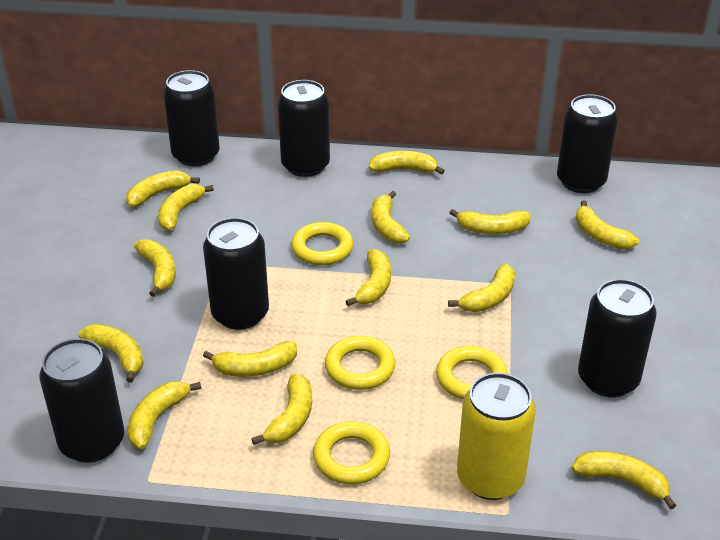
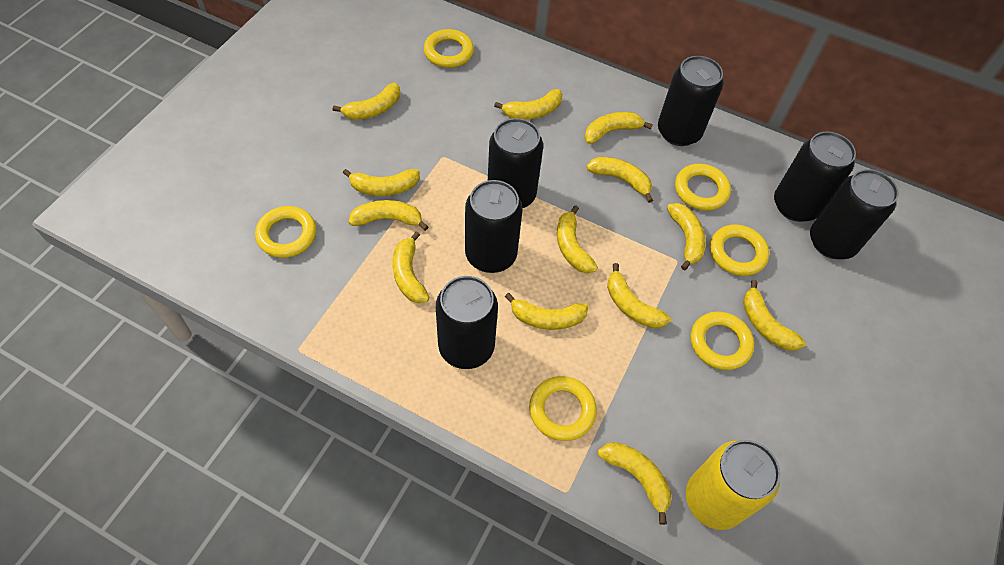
yellow banana: 14 -> 13
yellow ring: 4 -> 6

